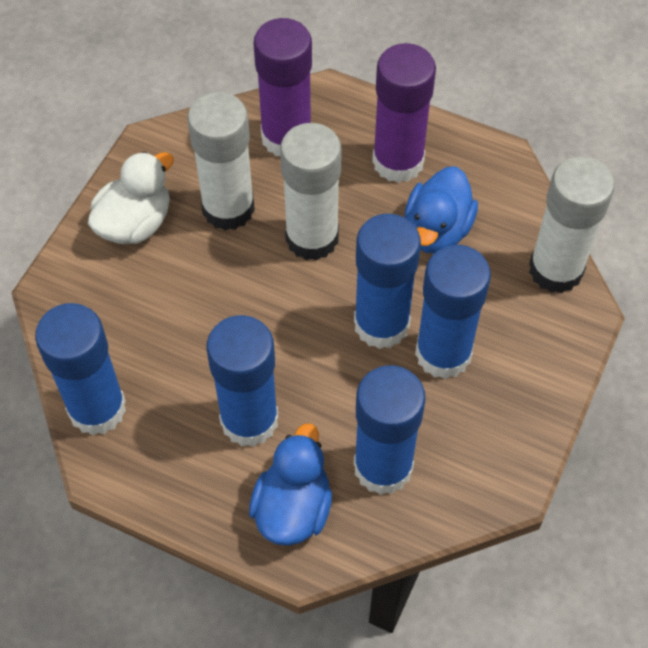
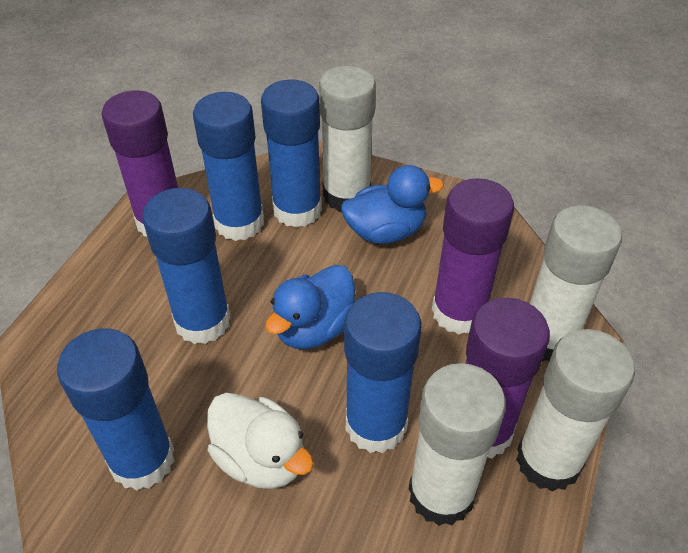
purple glue stick: 2 -> 3
white glue stick: 3 -> 4

